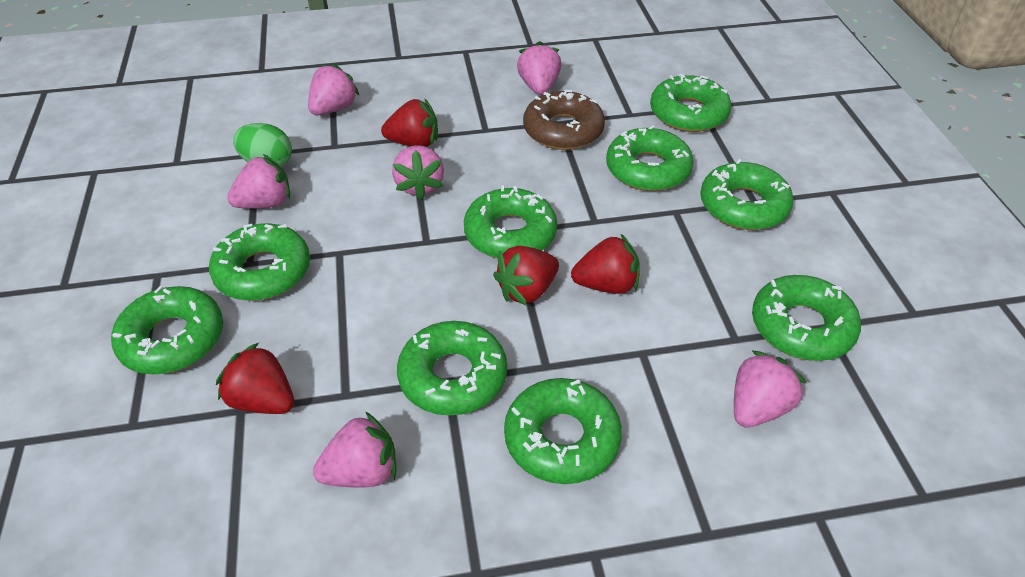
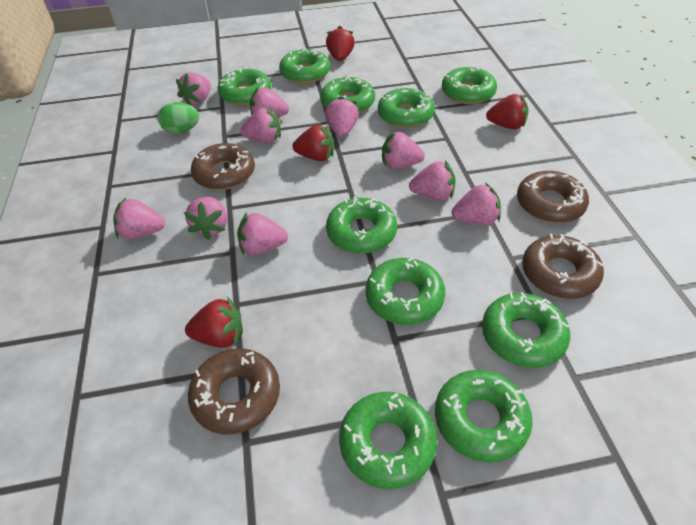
brown donut: 1 -> 4
green donut: 9 -> 10
pink strawberry: 6 -> 10

